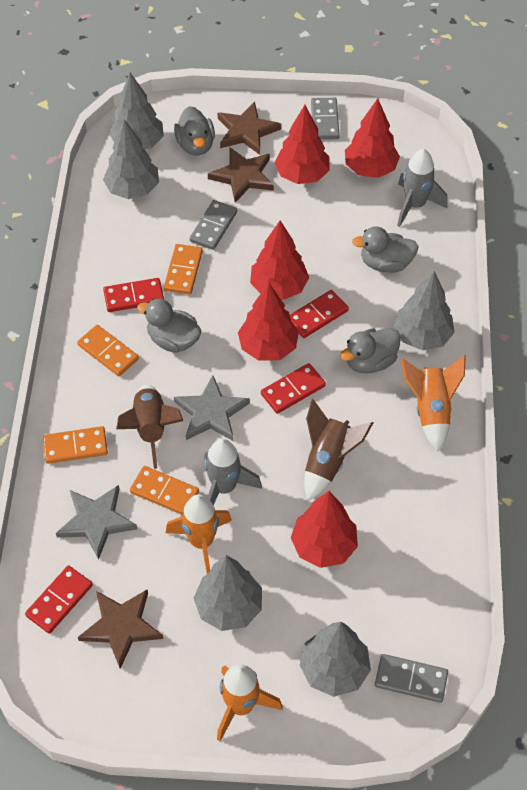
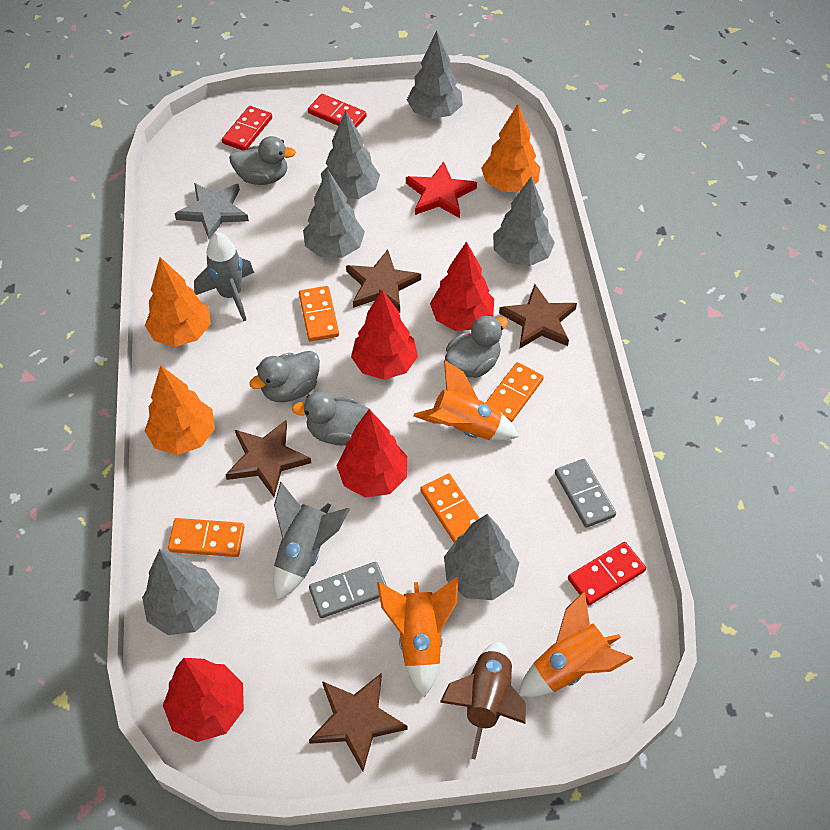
brown rocket: 2 -> 1
brown star: 3 -> 4
grey domino: 3 -> 2
grey star: 2 -> 1
grey tree: 5 -> 6
orange tree: 0 -> 3
red domino: 4 -> 3
red star: 0 -> 1
red tree: 5 -> 4

